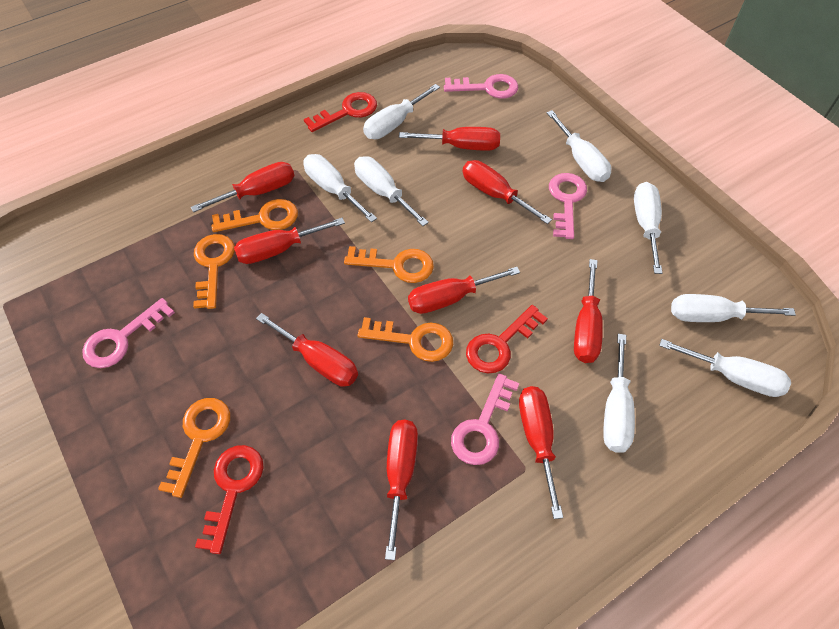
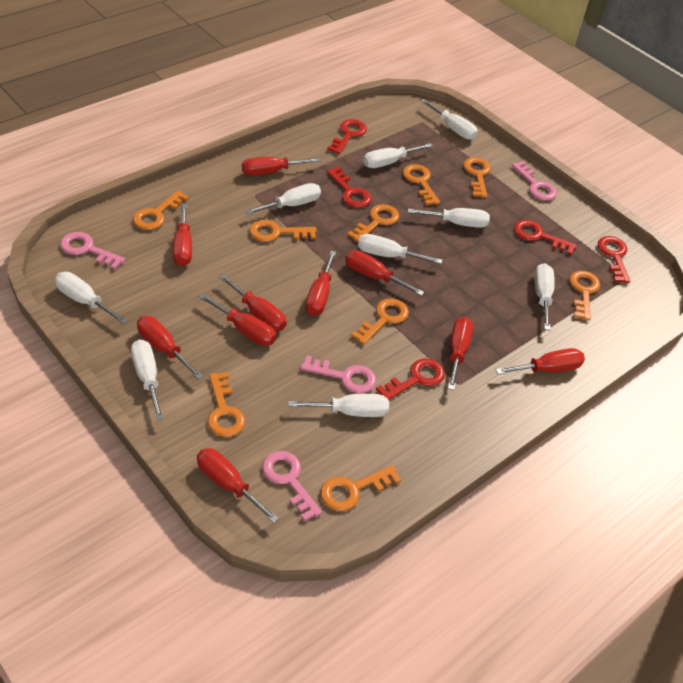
orange key: 5 -> 9
red key: 3 -> 5
red screwdriver: 9 -> 10
white screwdriver: 8 -> 9

